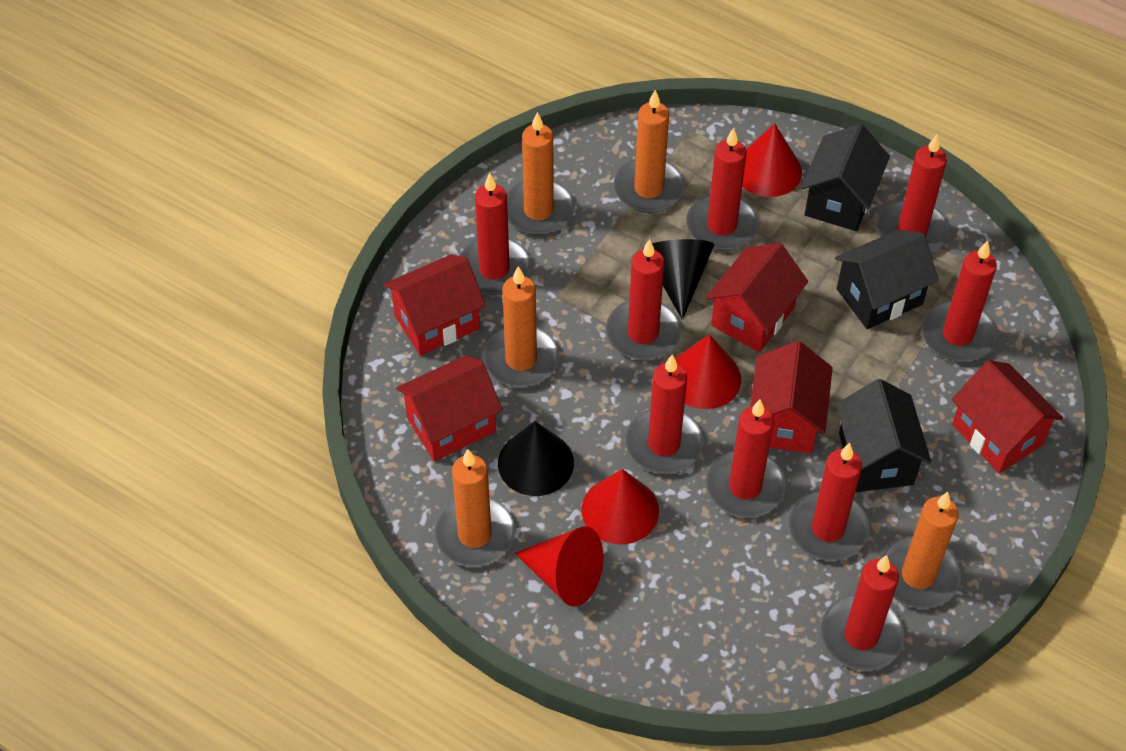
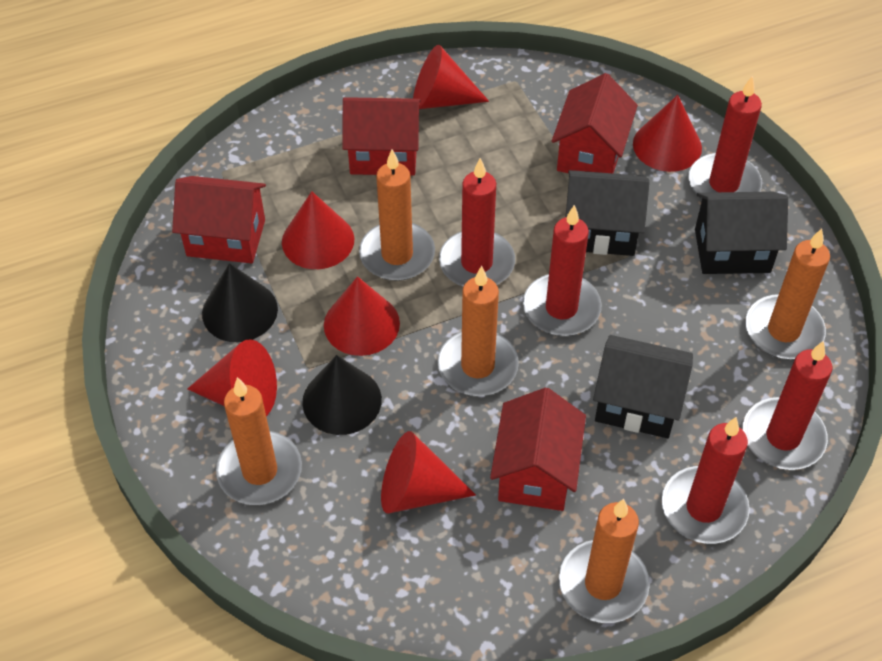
red candle: 9 -> 5
red cone: 4 -> 6
red house: 5 -> 4

